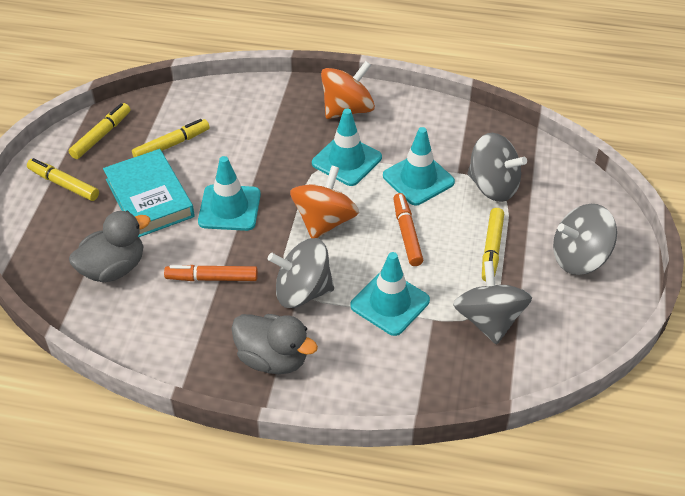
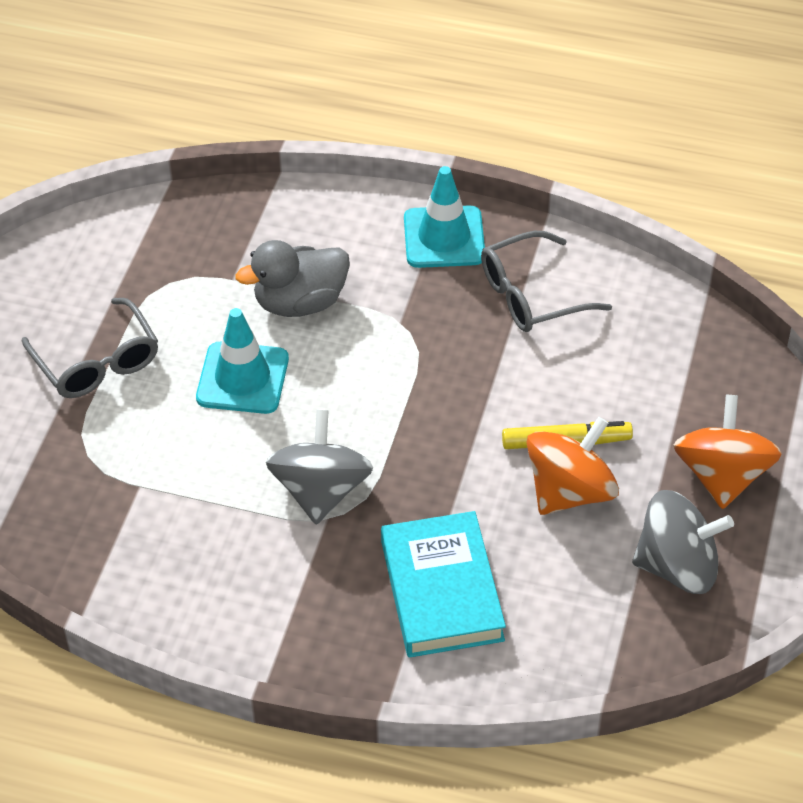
grey duck: 2 -> 1
grey glasses: 0 -> 2
grey spinning top: 4 -> 2
orange marker: 2 -> 0
turquoise traffic cone: 4 -> 2
yellow marker: 4 -> 1

